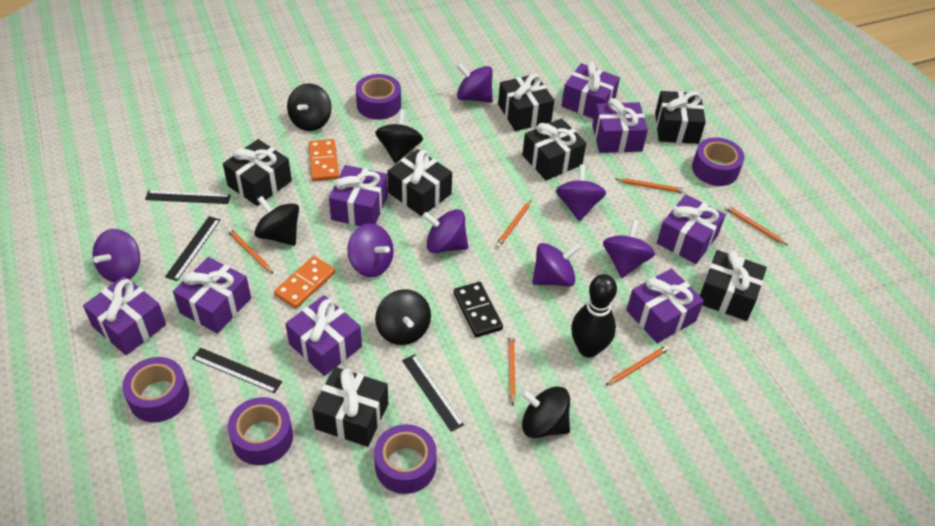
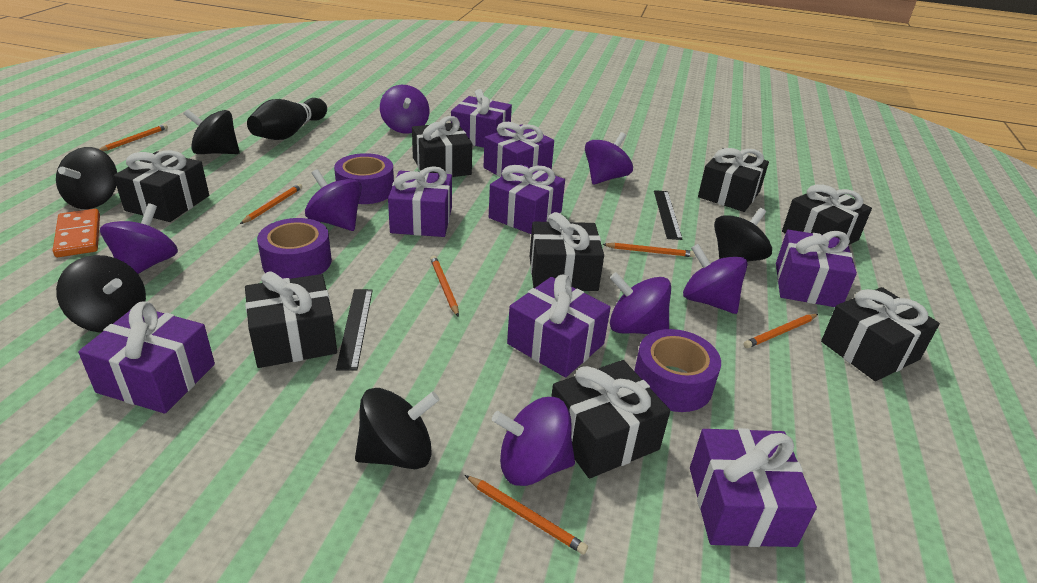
black domino: 1 -> 0
black gift: 7 -> 8
black ruler: 4 -> 2
orange domino: 2 -> 1
purple tape: 5 -> 3

